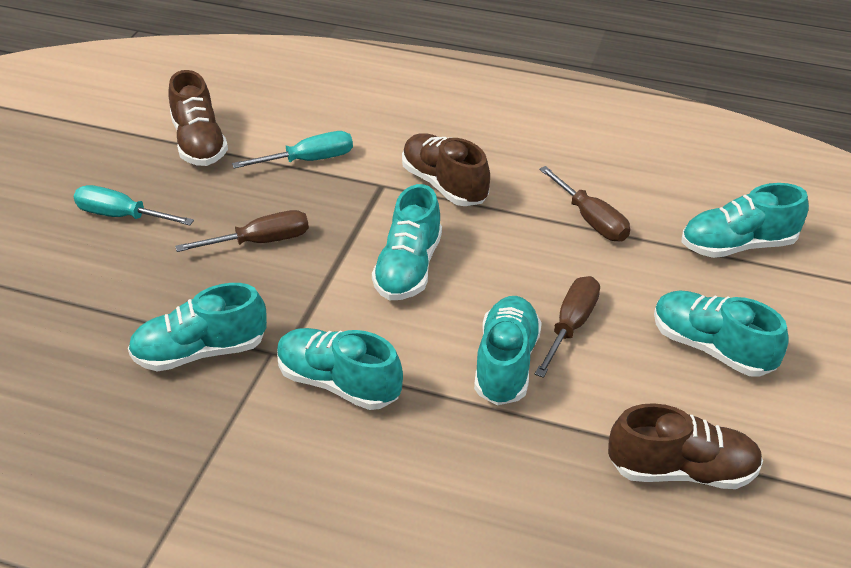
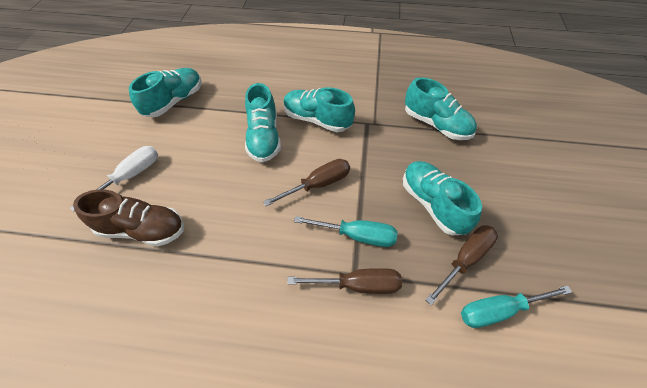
brown shoe: 3 -> 1
turquoise shoe: 6 -> 5
white screwdriver: 0 -> 1

